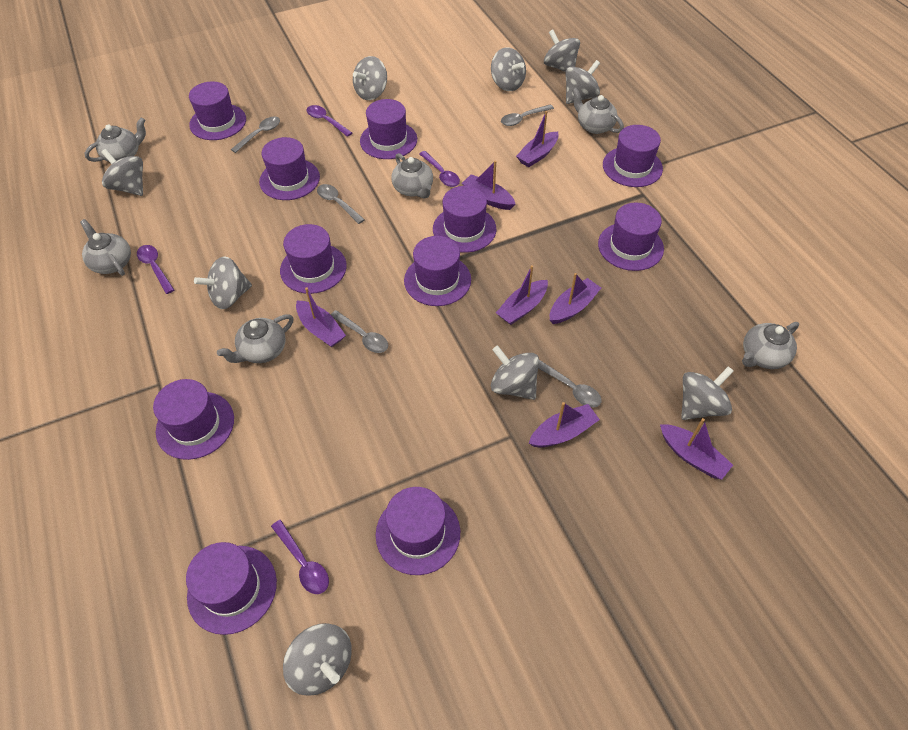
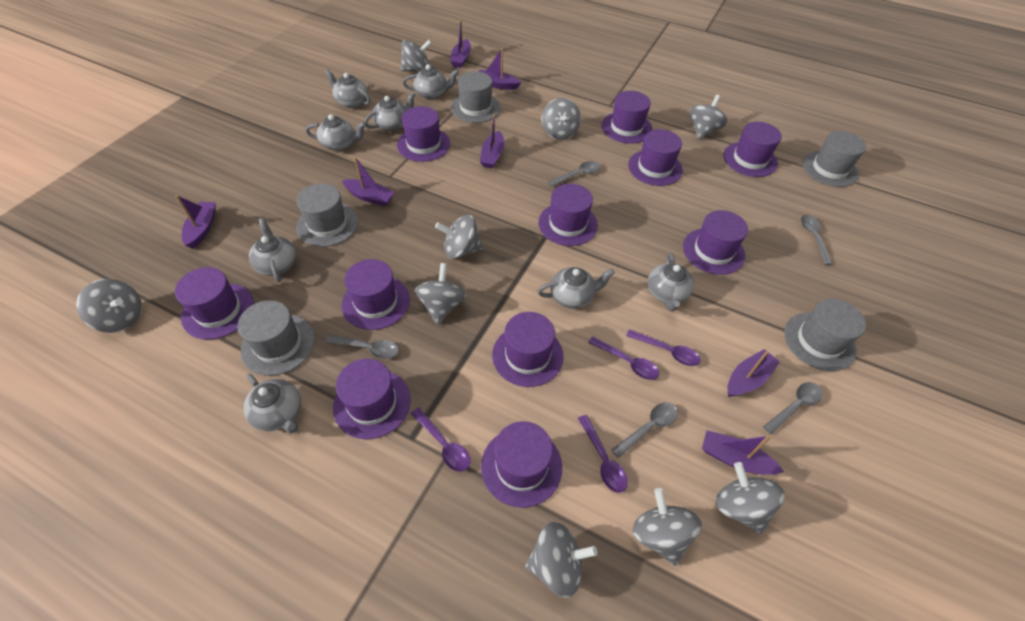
grey hat: 0 -> 5
grey teapot: 6 -> 8

